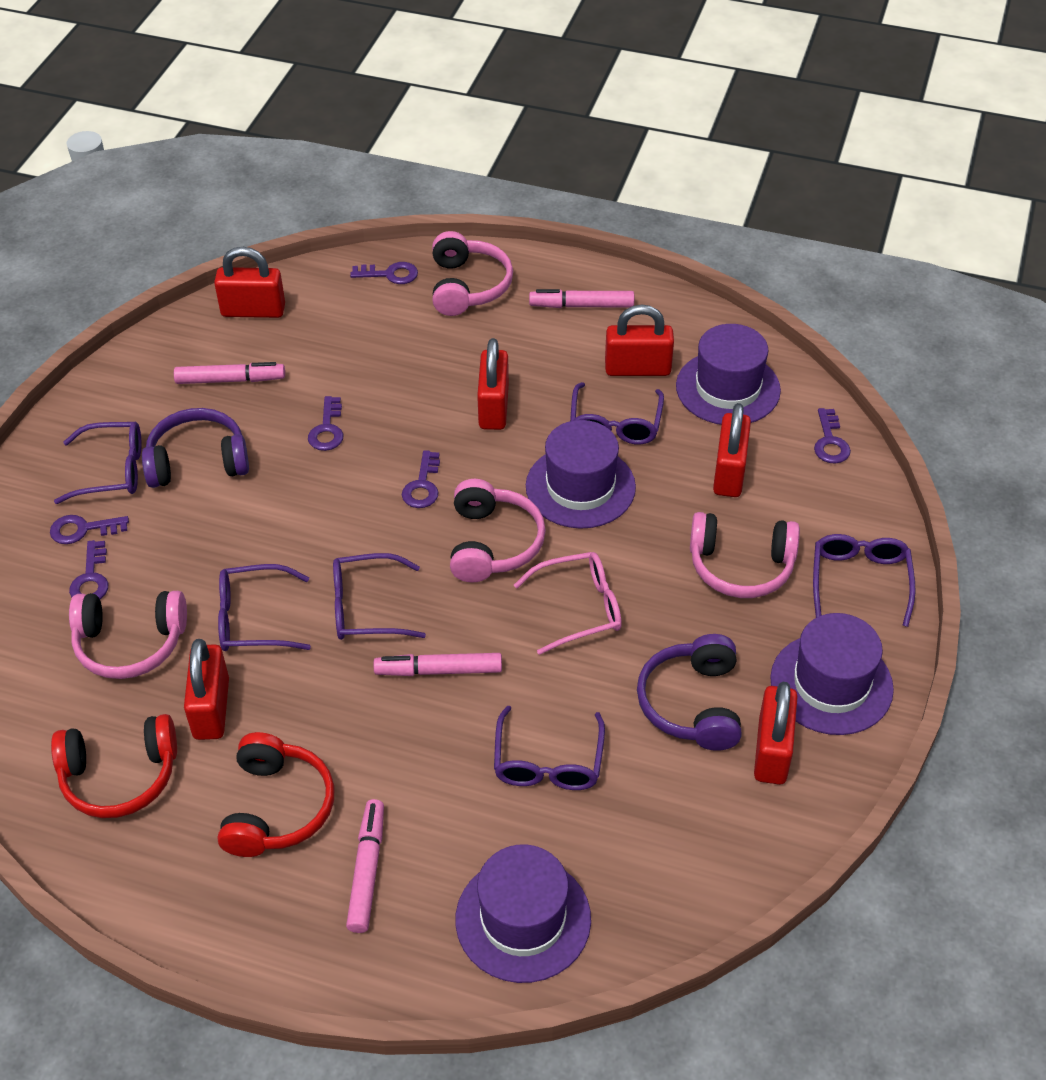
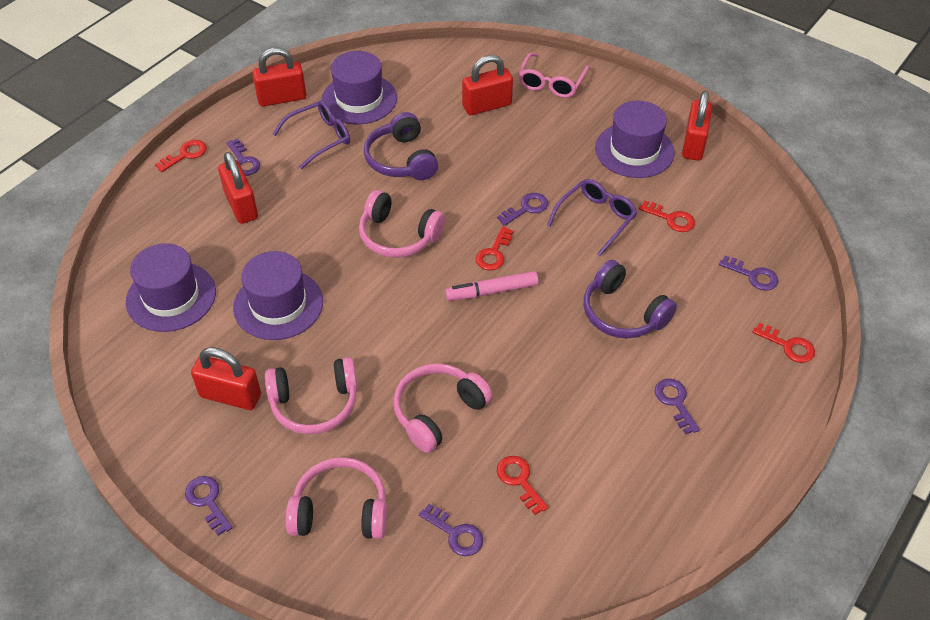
pink marker: 4 -> 1
purple glasses: 6 -> 2
red headphones: 2 -> 0
red key: 0 -> 5
red padlock: 6 -> 5

